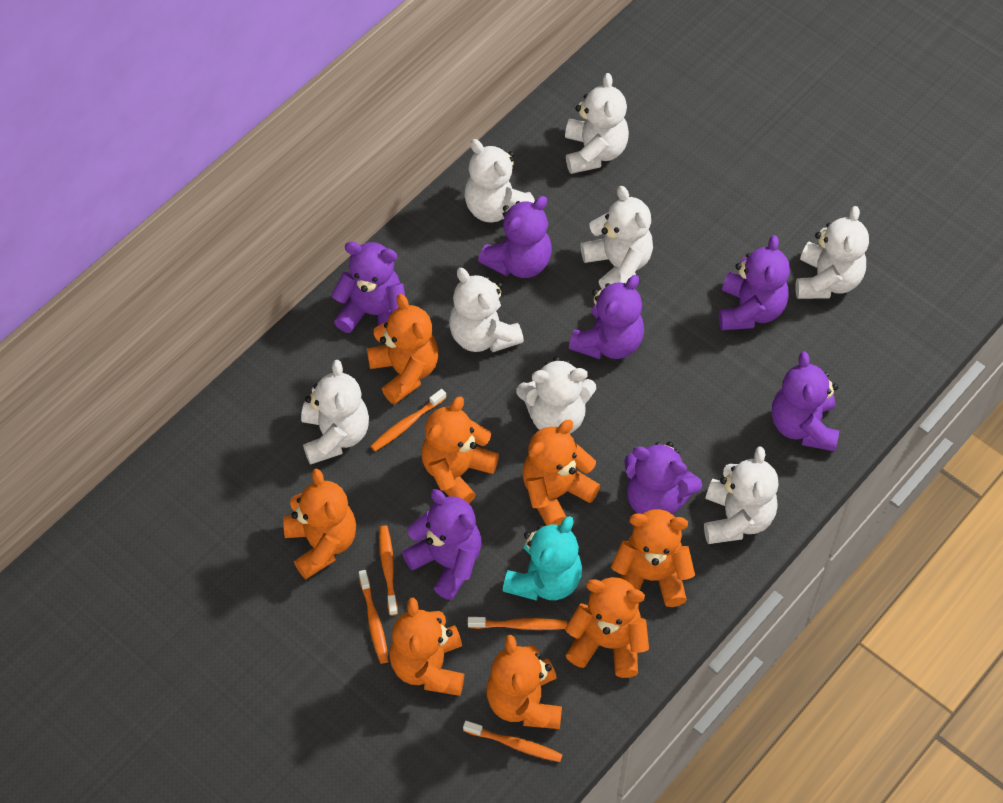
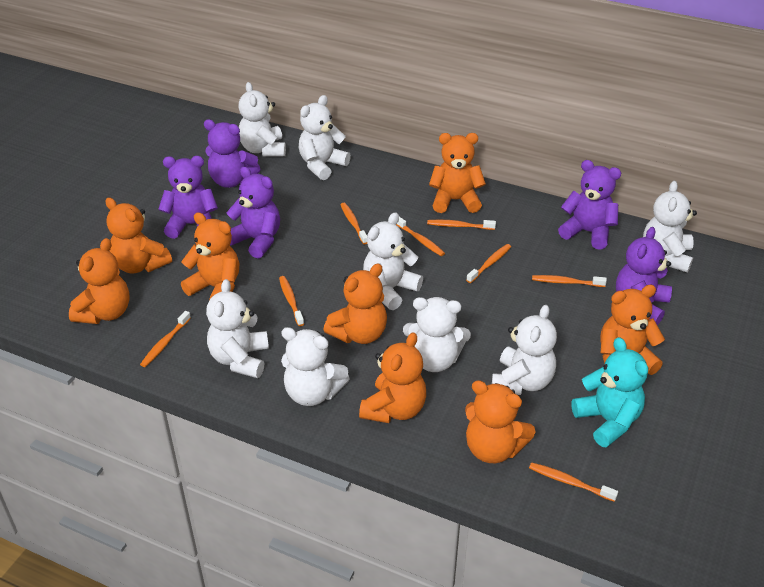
orange toothbrush: 5 -> 8
purple teddy bear: 7 -> 5

